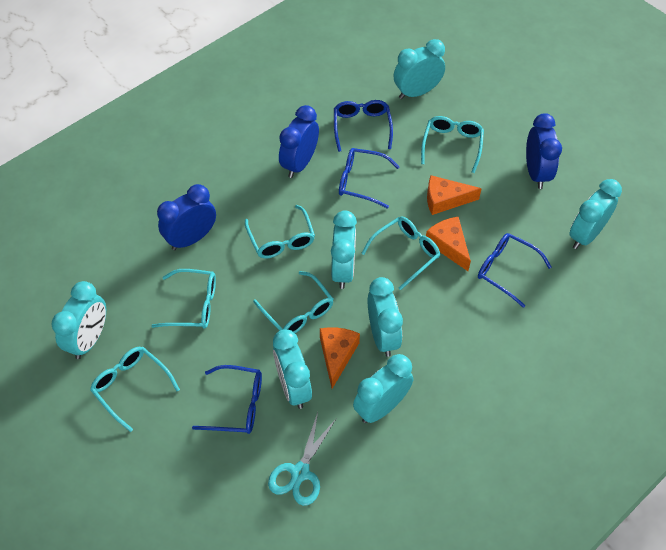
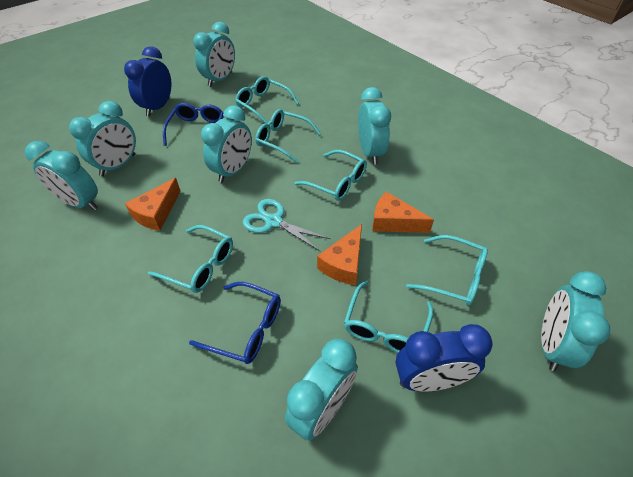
blue clock: 3 -> 2
blue glasses: 4 -> 2

